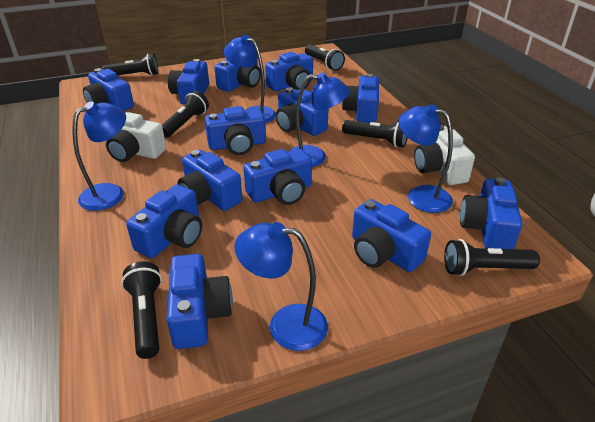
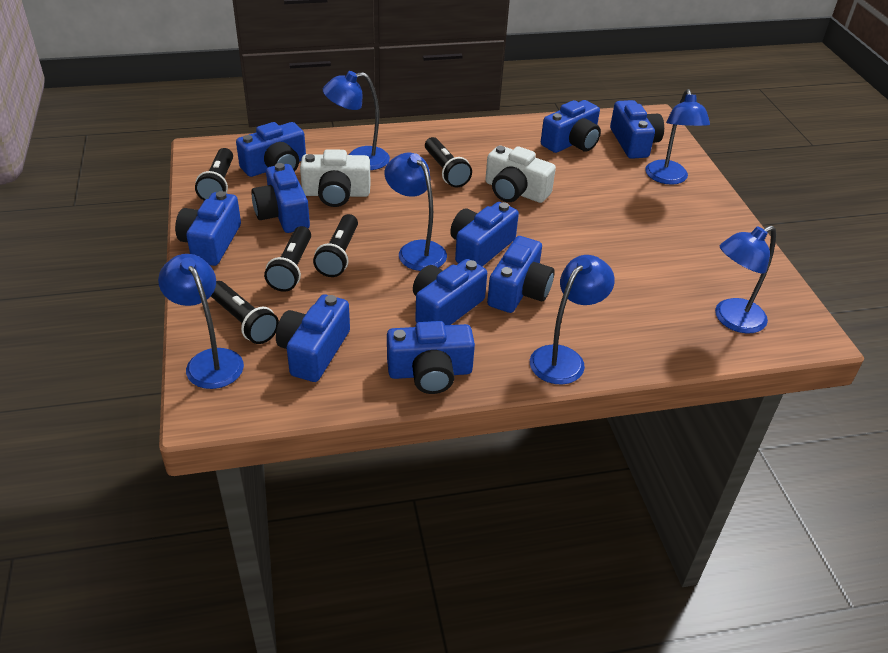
black flashlight: 6 -> 5
blue camera: 13 -> 10
blue lamp: 5 -> 6

